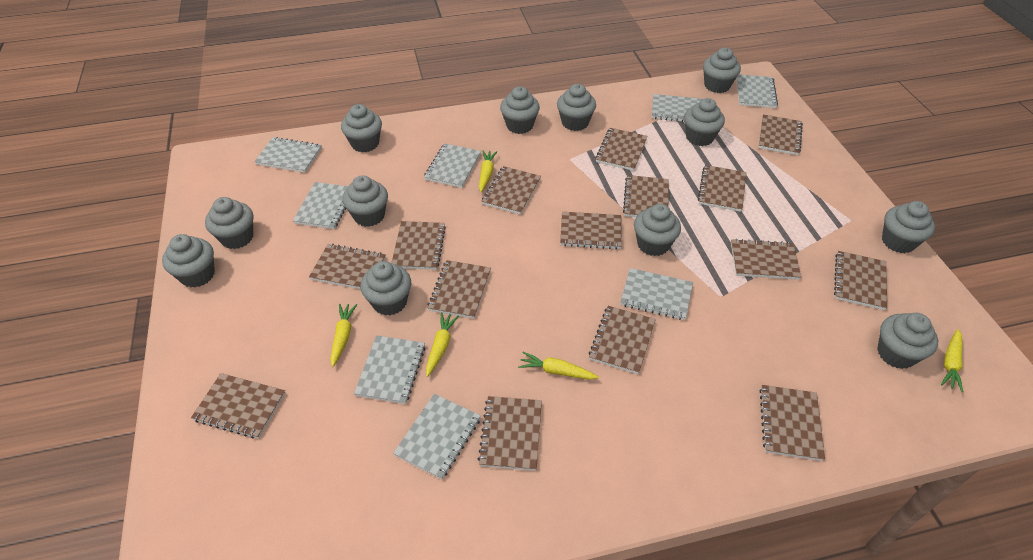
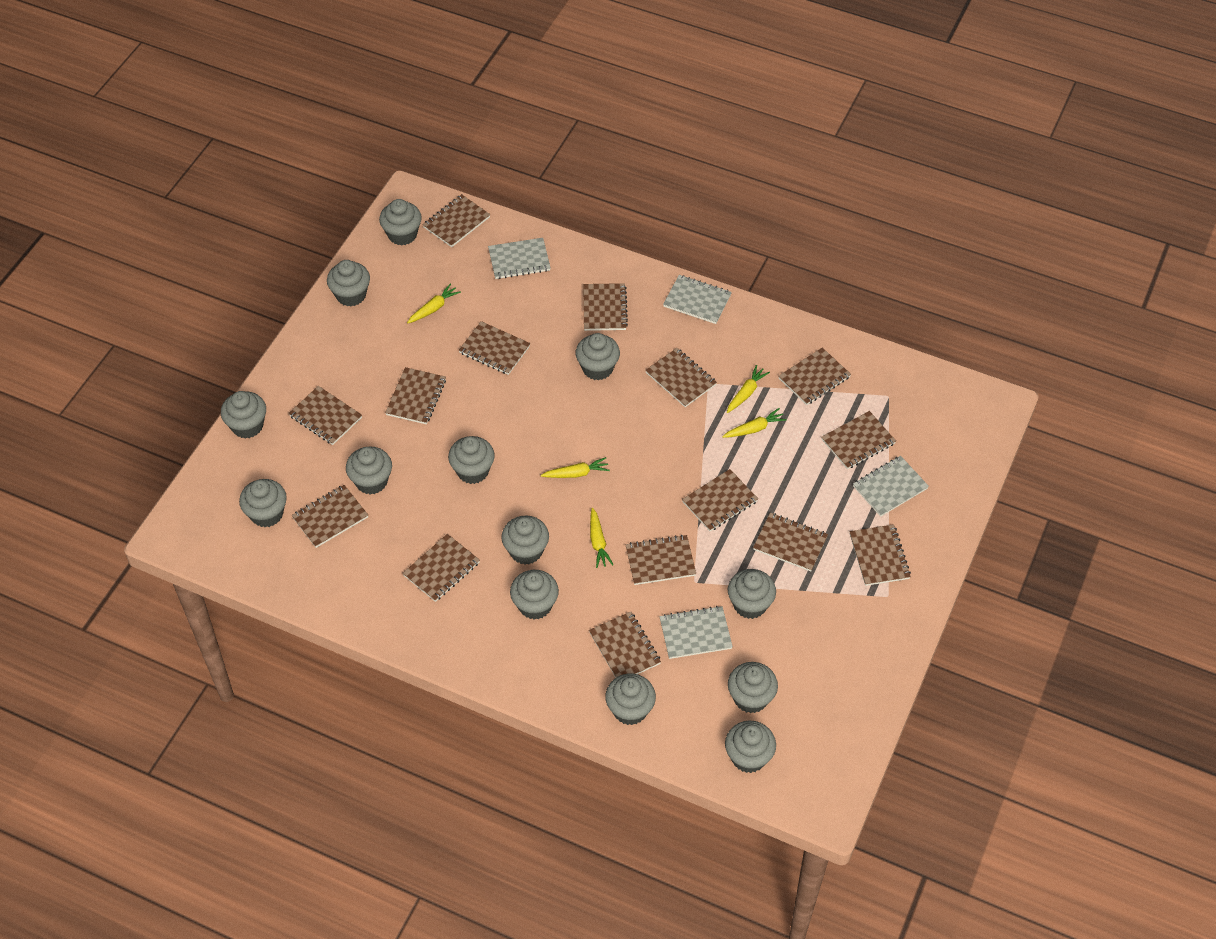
grey cupcake: 12 -> 13
grey notebook: 8 -> 4

